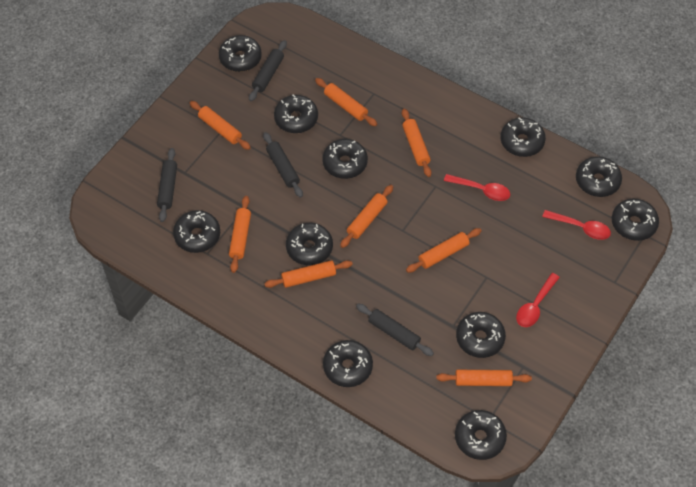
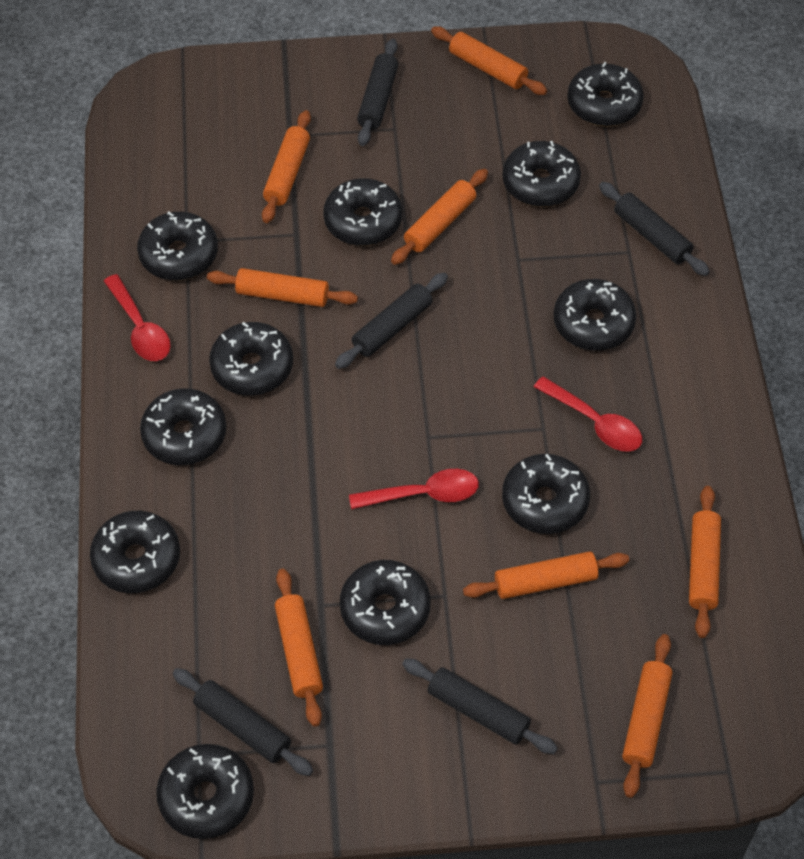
black rolling pin: 4 -> 5

